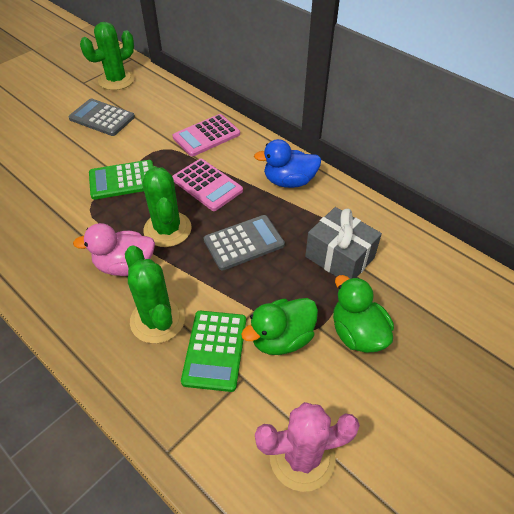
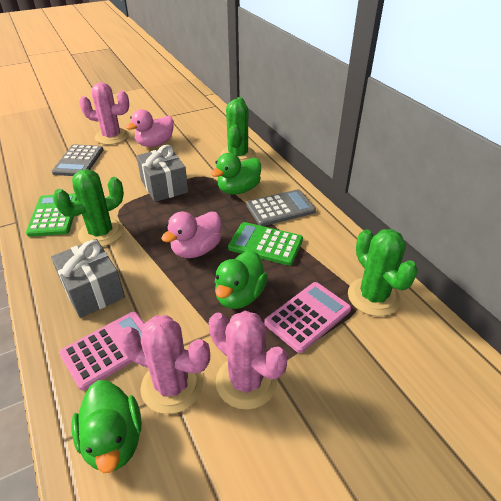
blue duck: 1 -> 0
green duck: 2 -> 3
grey gift: 1 -> 2
pink cactus: 1 -> 3
pink duck: 1 -> 2

